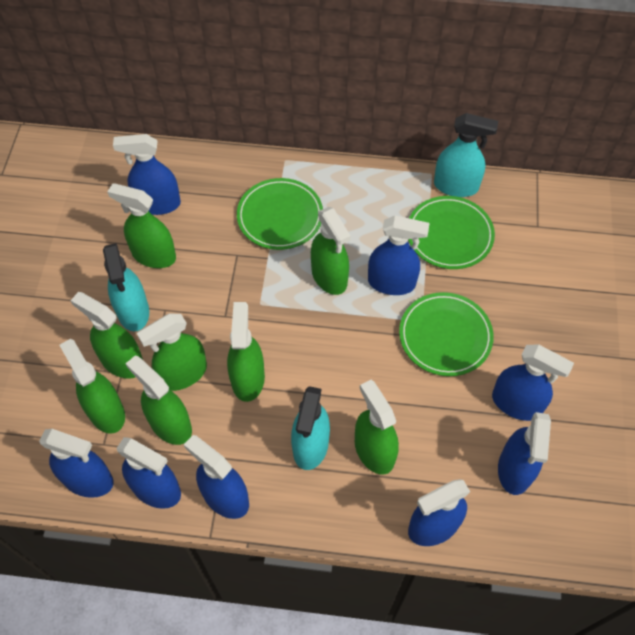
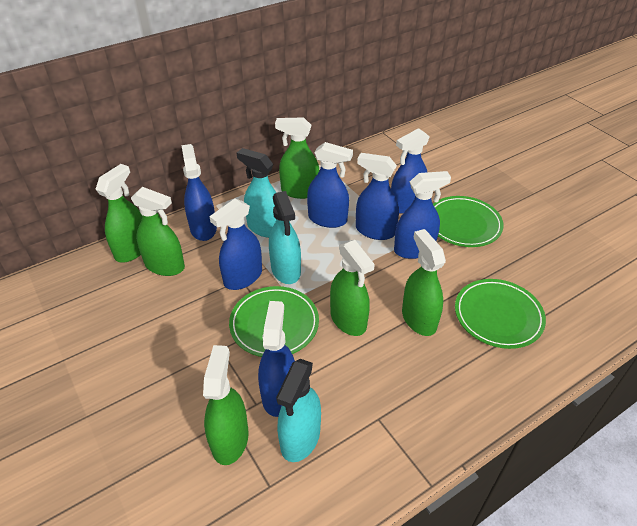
blue spray bottle: 8 -> 7
green spray bottle: 8 -> 6

